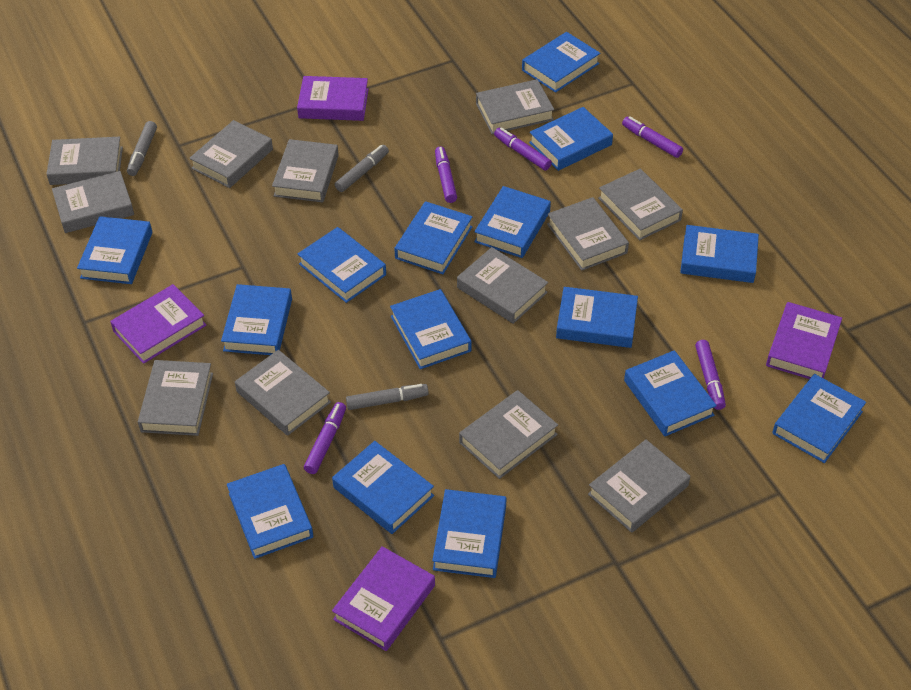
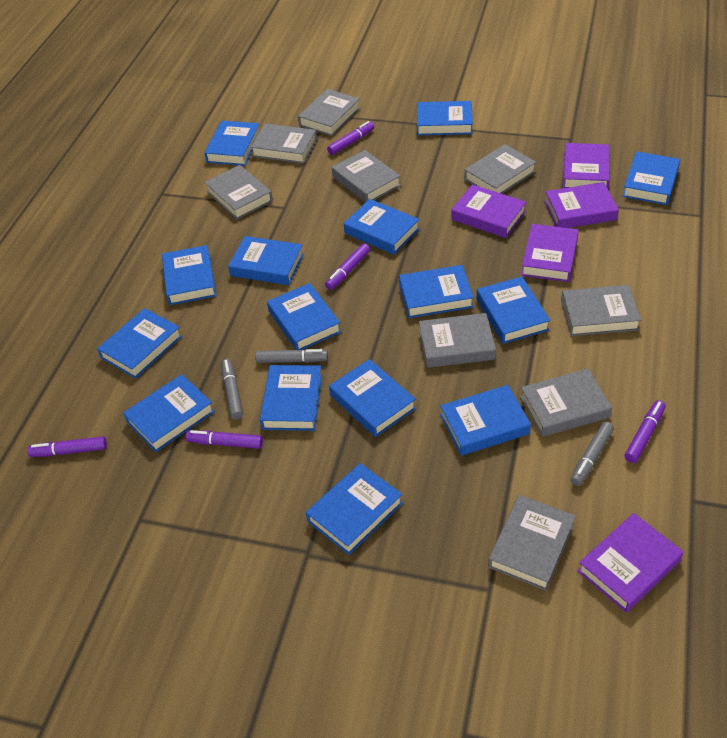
grey book: 12 -> 9
purple book: 4 -> 5

